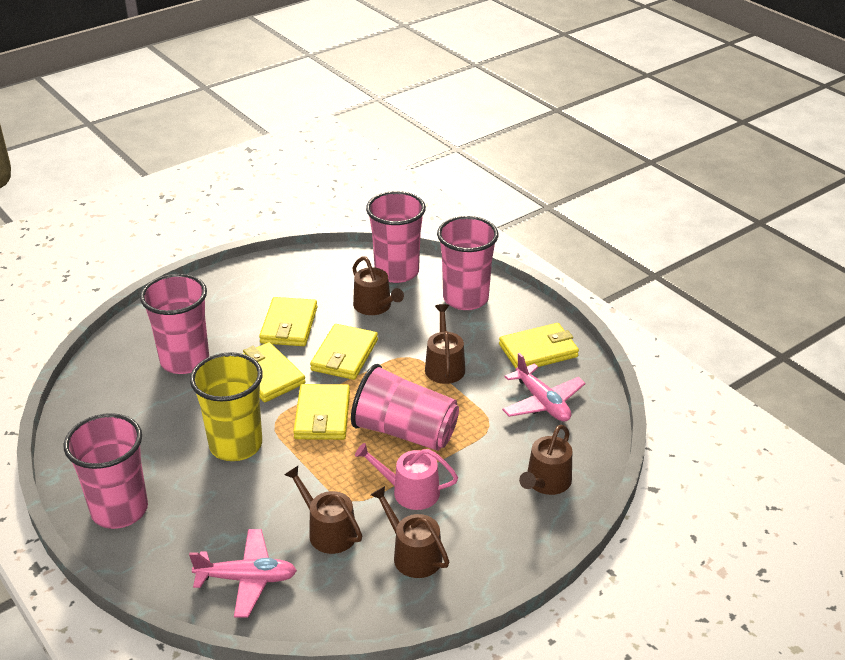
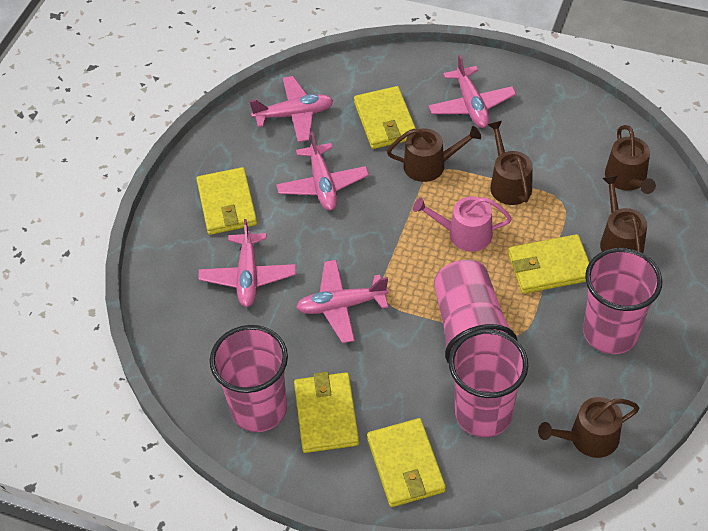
pink cup: 5 -> 4
pink plane: 2 -> 5
yellow cup: 1 -> 0

